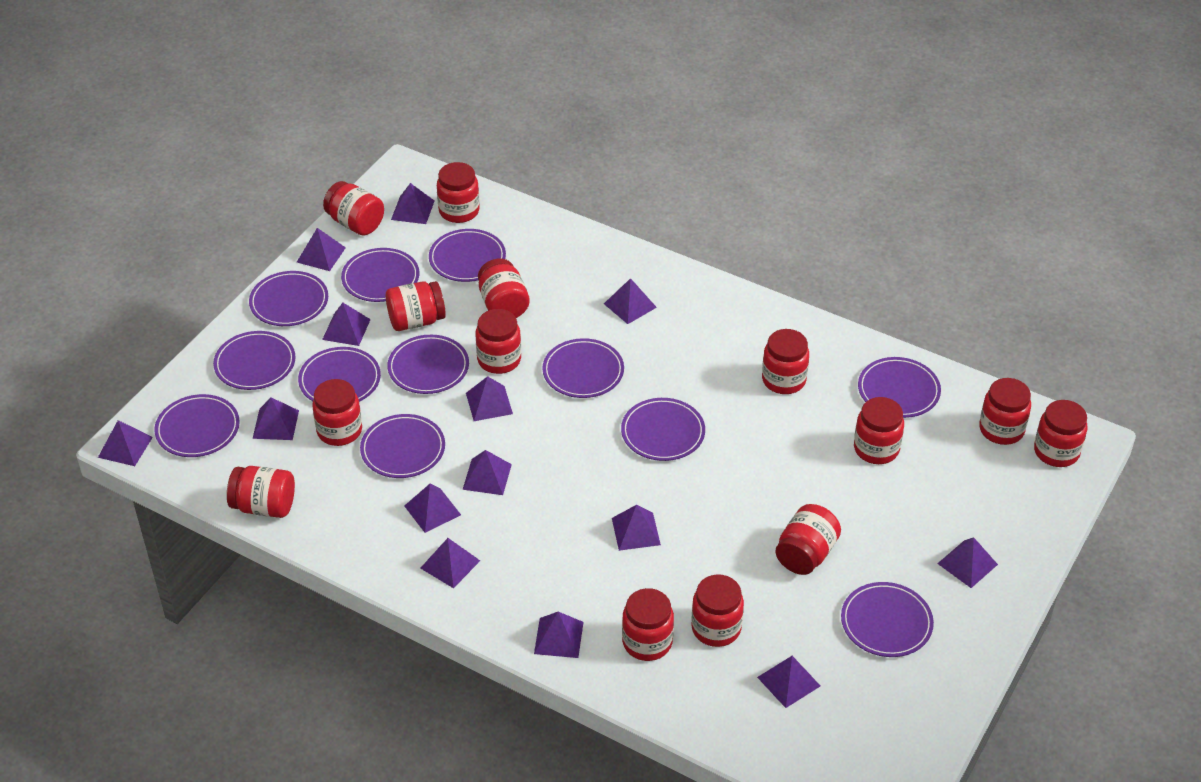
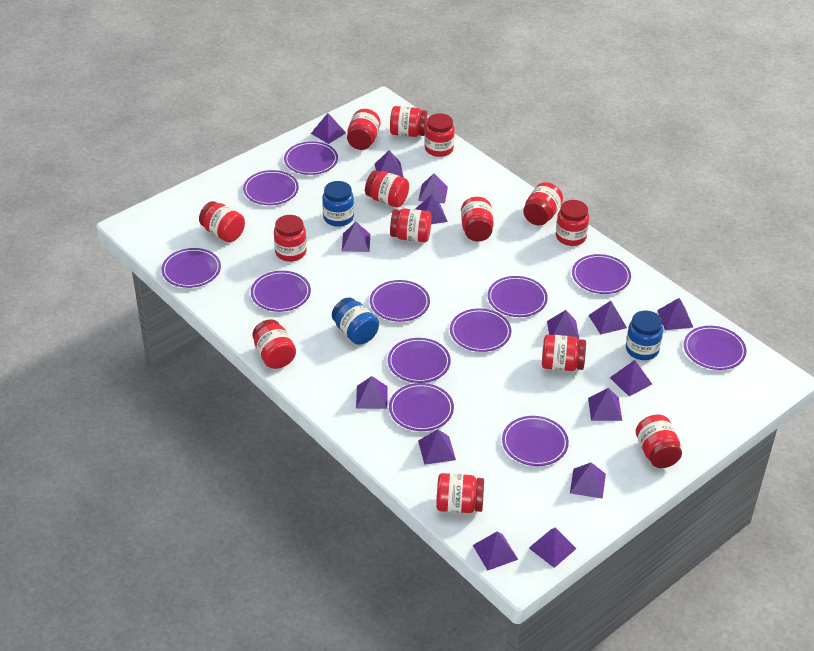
blue jar: 0 -> 3
purple pyramid: 14 -> 15

